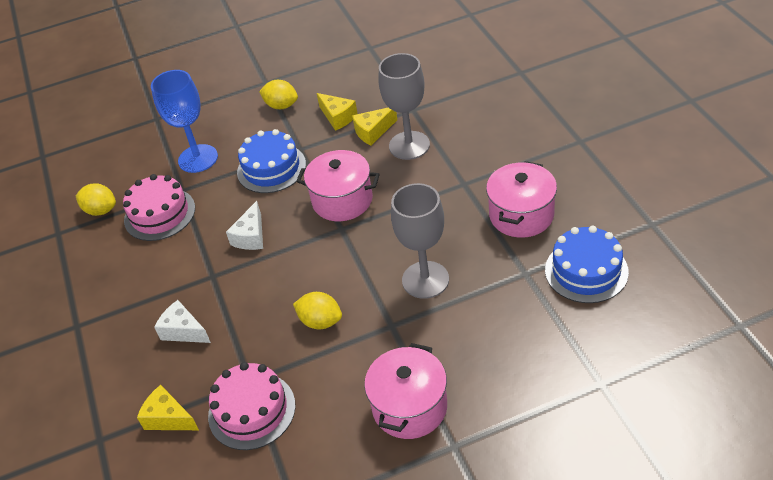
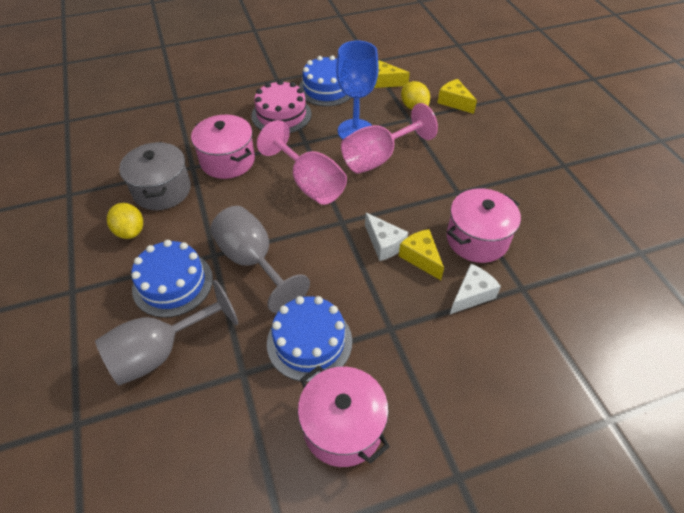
blue cake: 2 -> 3
grey pot: 0 -> 1
pink cake: 2 -> 1
pink goblet: 0 -> 2
yellow lemon: 3 -> 2

